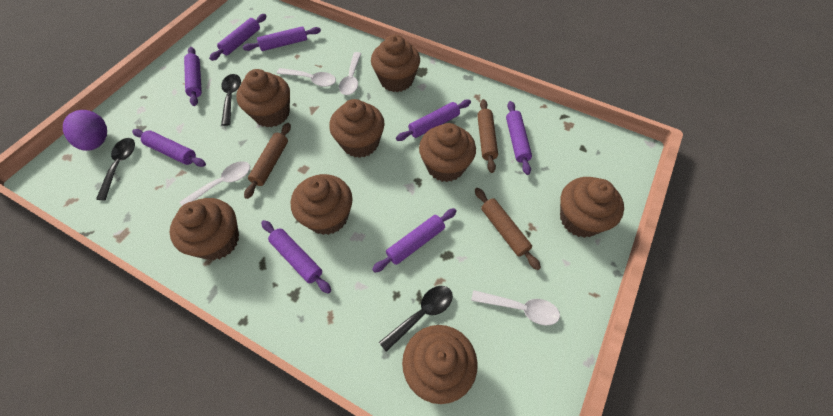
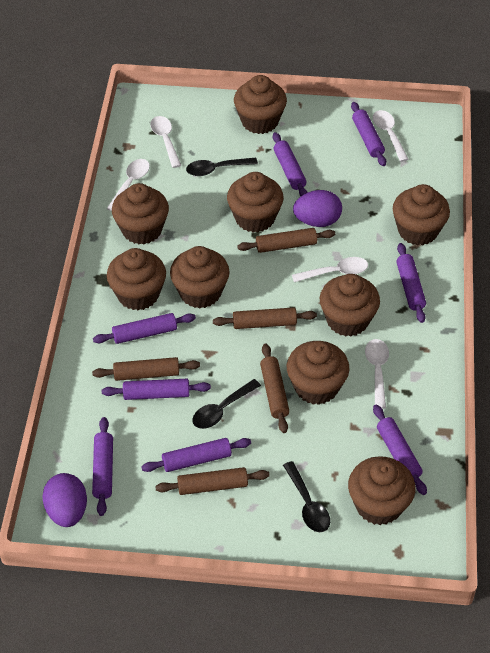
brown cupcake: 8 -> 9
brown rolling pin: 3 -> 5
purple egg: 1 -> 2
white spoon: 4 -> 5

